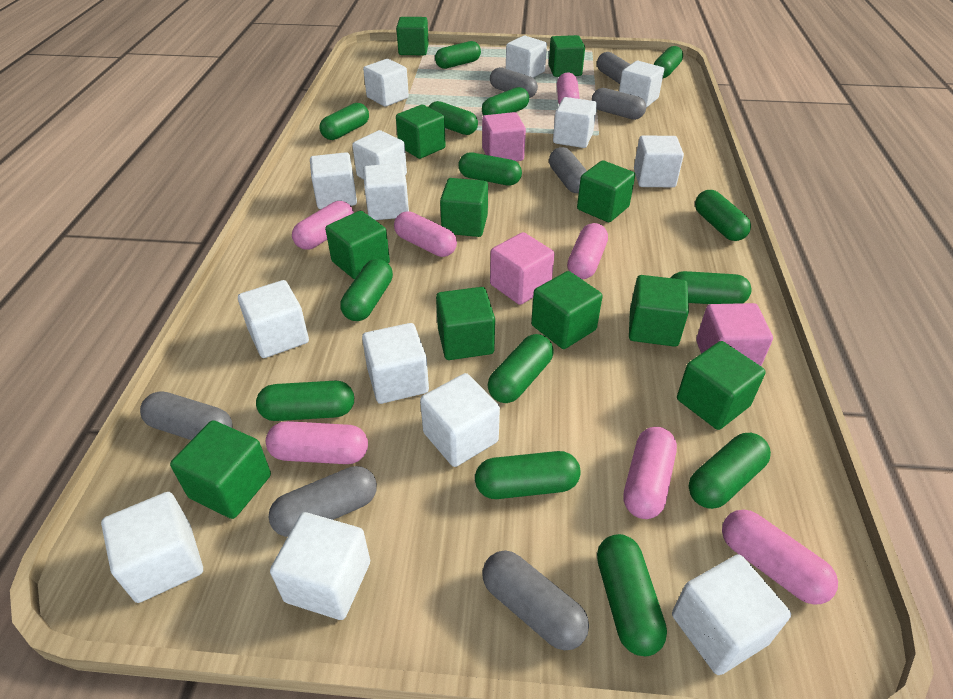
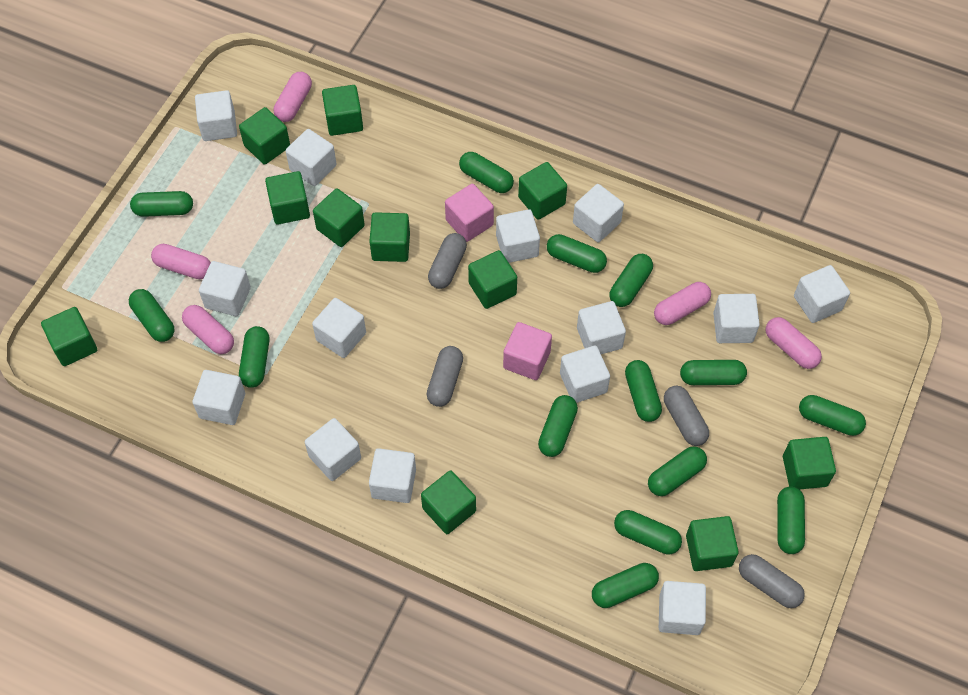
grey capsule: 7 -> 4
pink capsule: 7 -> 5
pink cube: 3 -> 2

